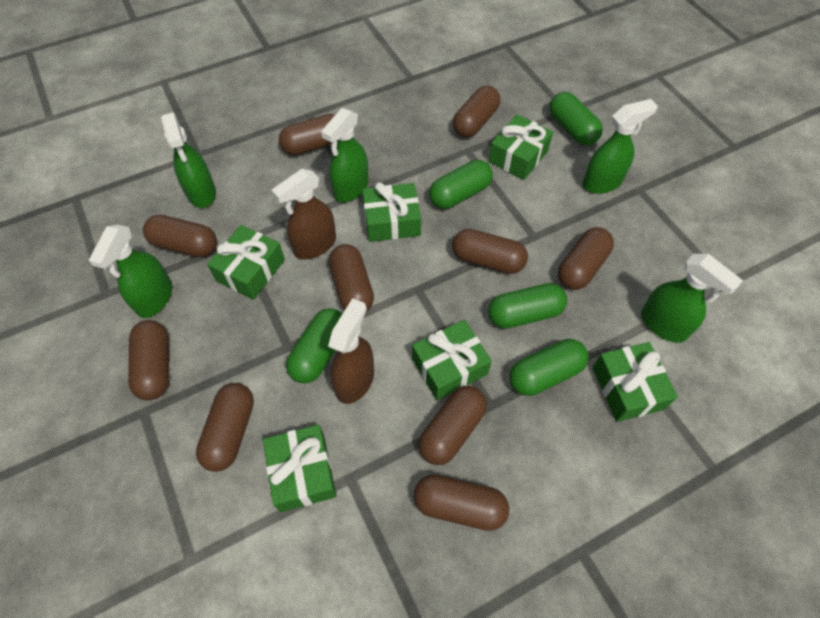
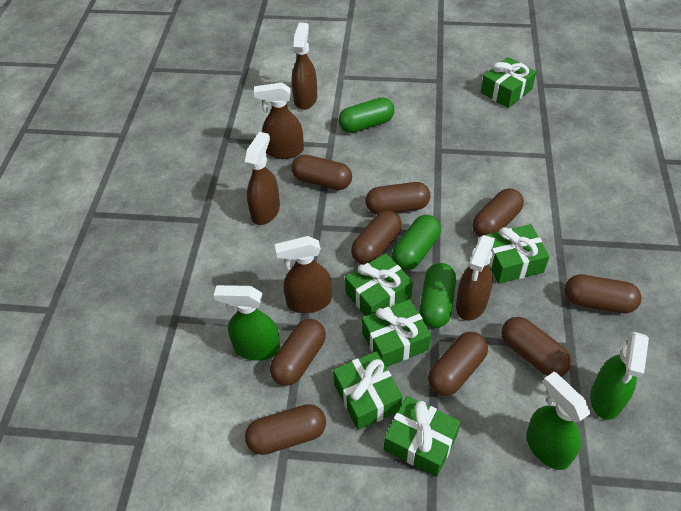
brown capsule: 10 -> 9
brown spray bottle: 2 -> 5
green capsule: 5 -> 3
green spray bottle: 5 -> 3

